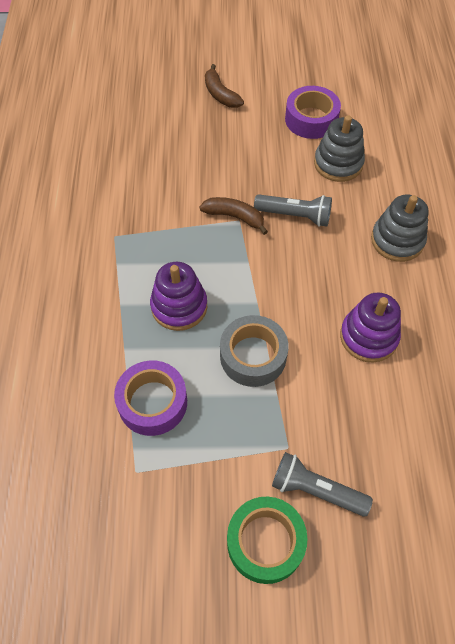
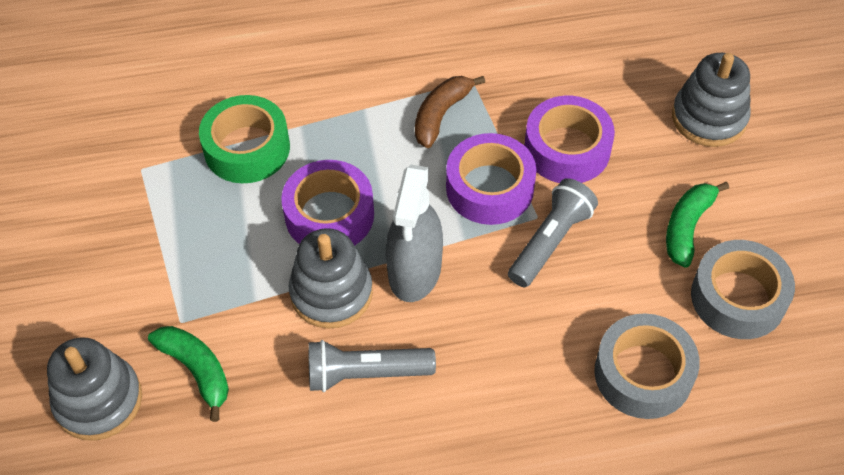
brown banana: 2 -> 1
green banana: 0 -> 2
grey spray bottle: 0 -> 1
grey stacking toy: 2 -> 3
grey tape: 1 -> 2
purple stacking toy: 2 -> 0
purple tape: 2 -> 3

